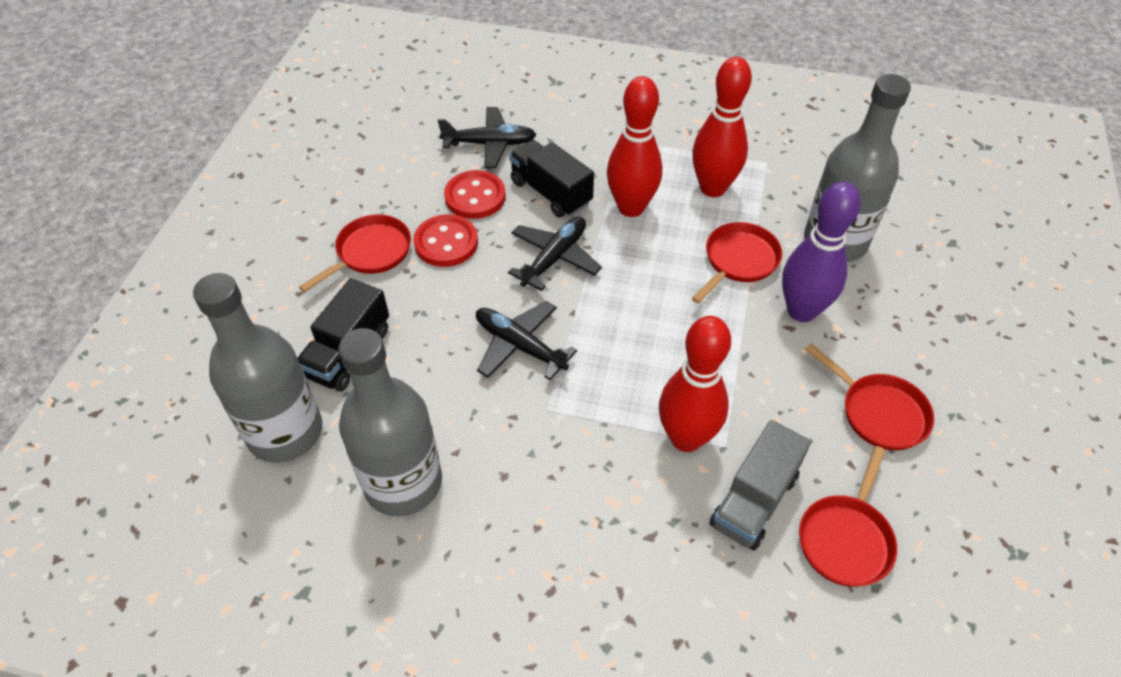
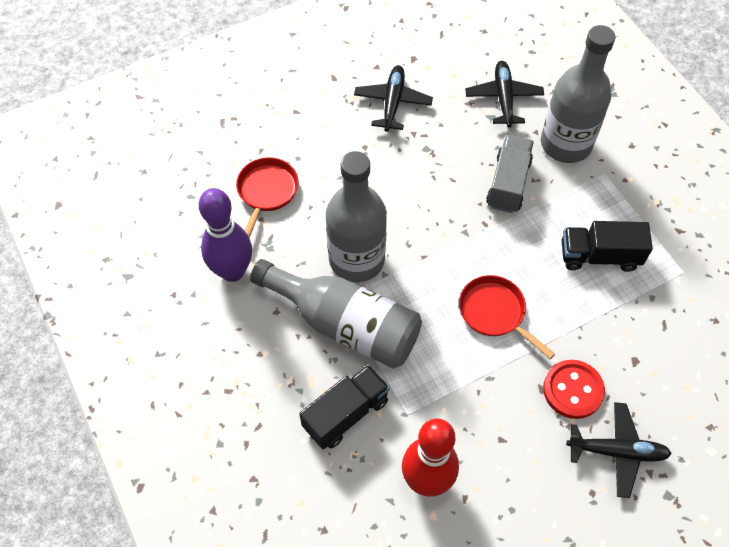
red bowling pin: 3 -> 1
red button: 2 -> 1
red pan: 4 -> 2

